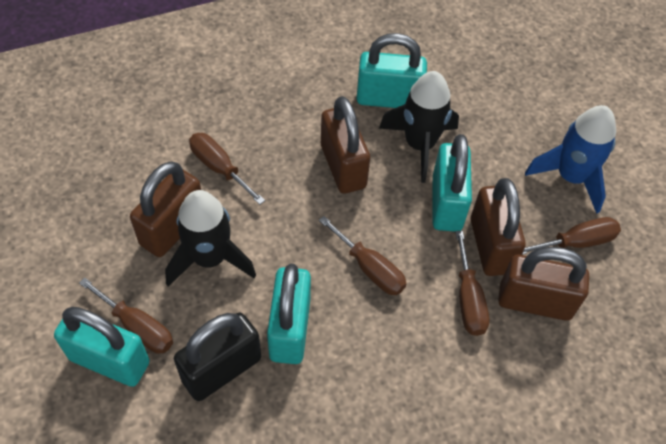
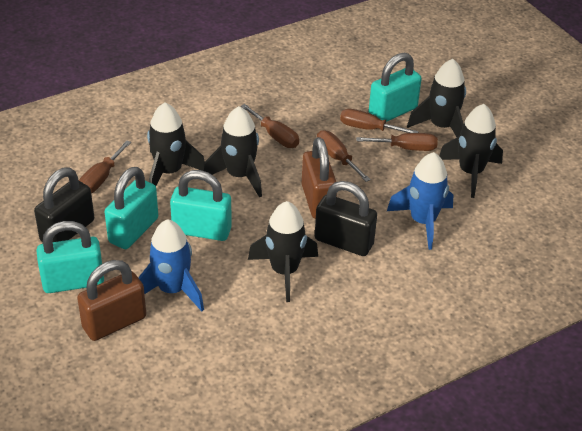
black padlock: 1 -> 2
black rocket: 2 -> 5
blue rocket: 1 -> 2
brown padlock: 4 -> 2

